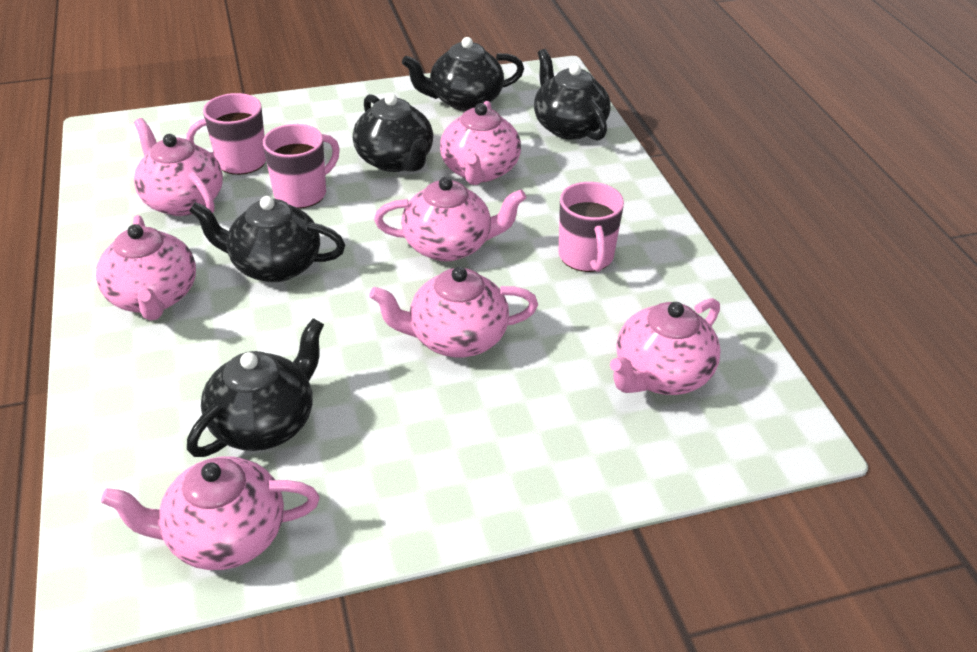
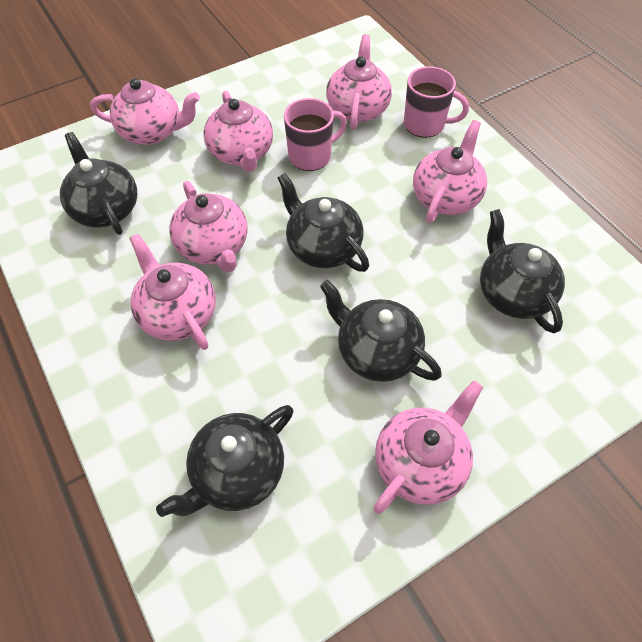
pink mug: 3 -> 2

